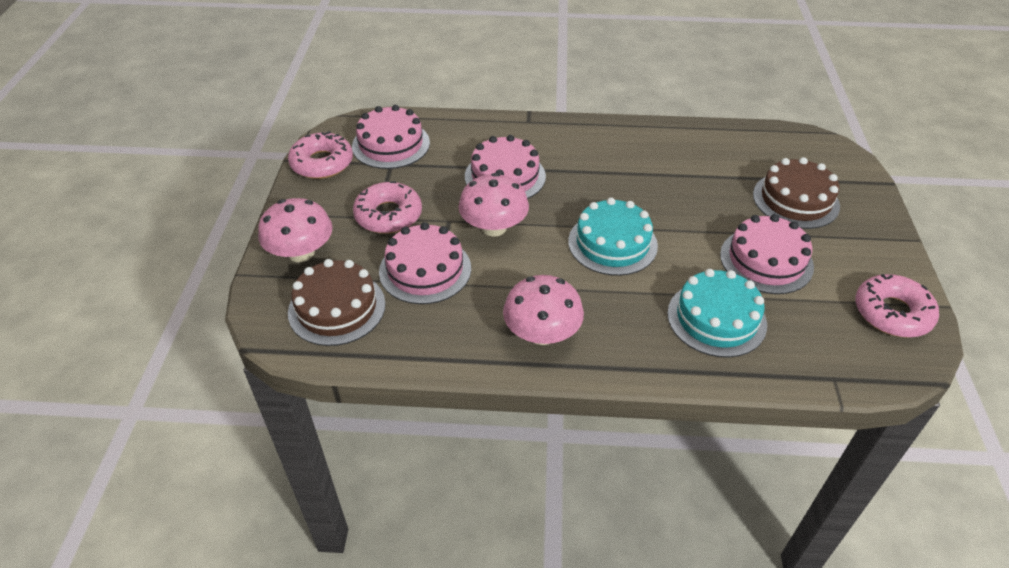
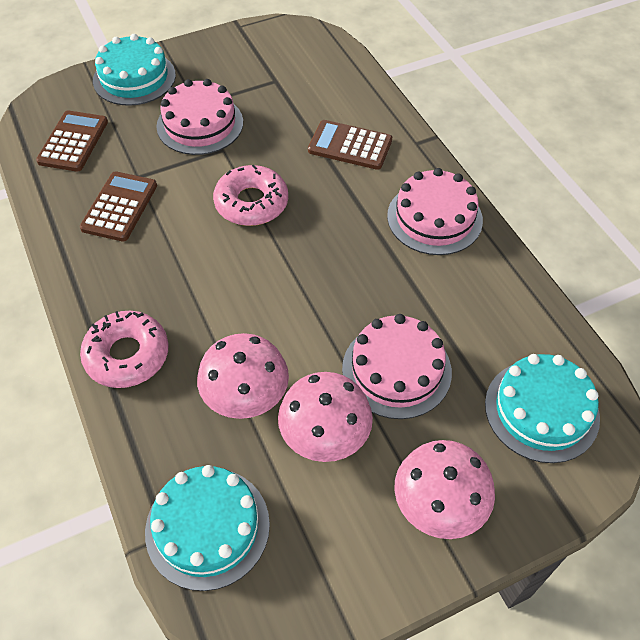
brown cake: 2 -> 0
brown calculator: 0 -> 3
pink cake: 4 -> 3
pink donut: 3 -> 2
turquoise cake: 2 -> 3

